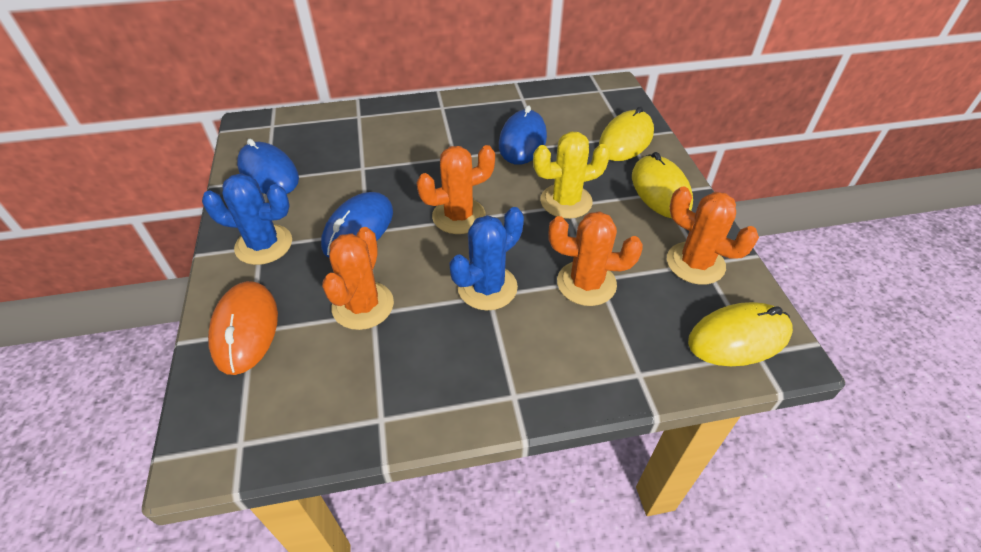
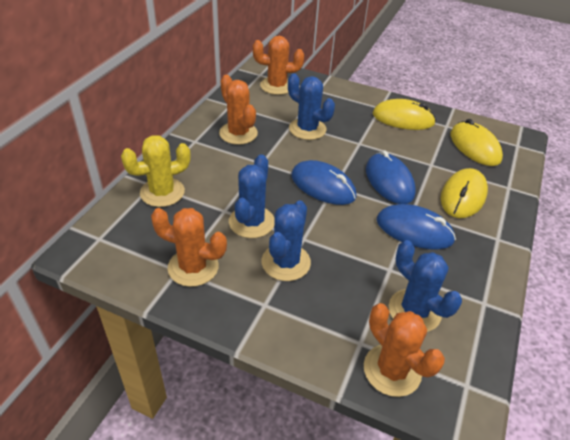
blue cactus: 2 -> 4
orange mouse: 1 -> 0

